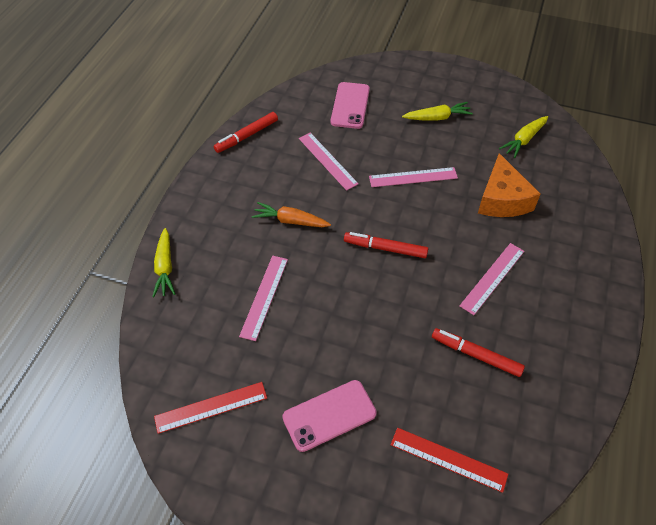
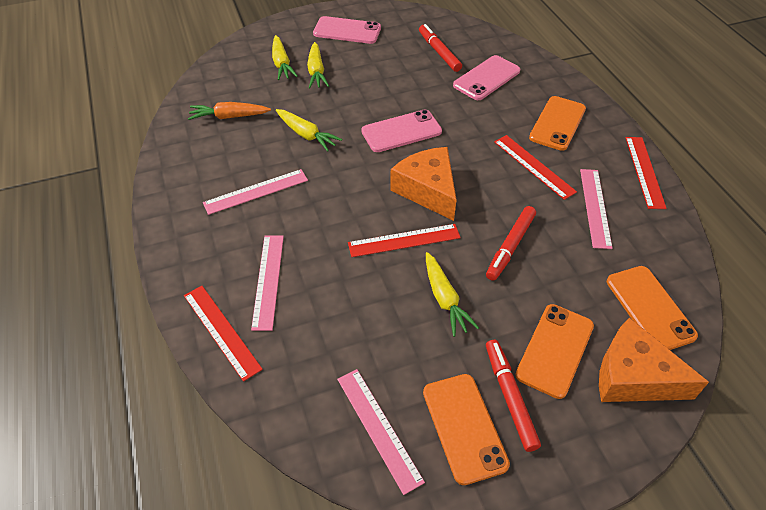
orange cheese: 1 -> 2
orange phone: 0 -> 4
pink phone: 2 -> 3
red ruler: 2 -> 4
yellow carrot: 3 -> 4

